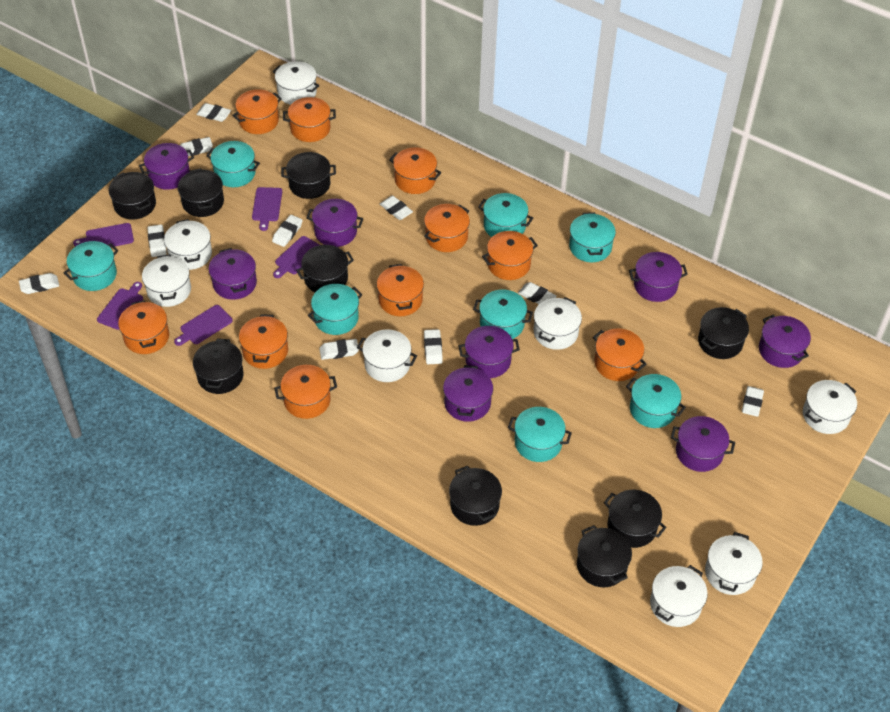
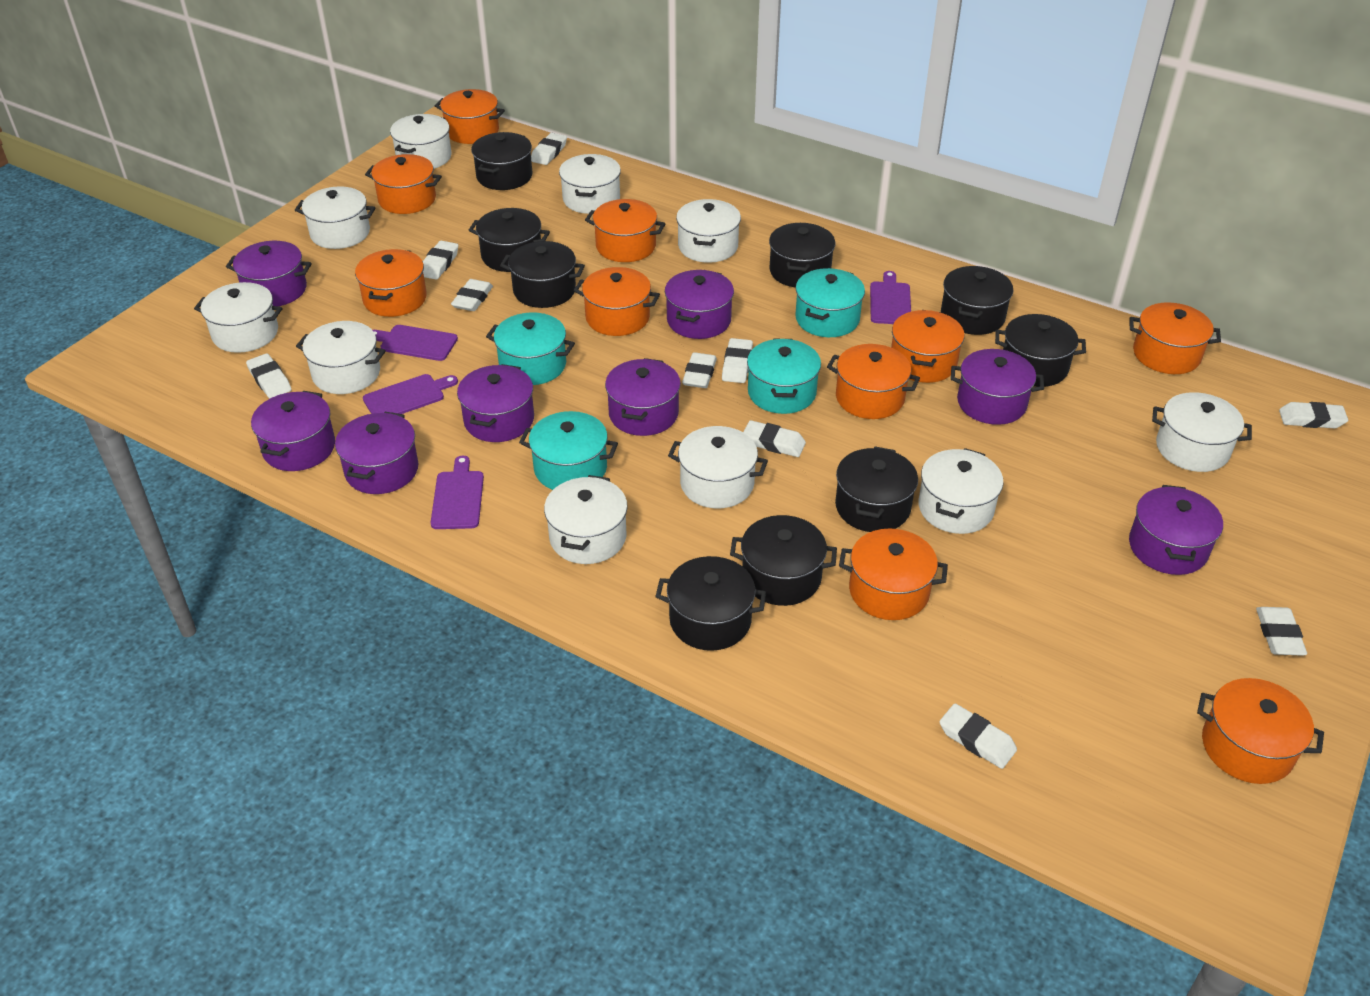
purple cutting board: 5 -> 4
turquoise pot: 8 -> 4
white pot: 8 -> 10

